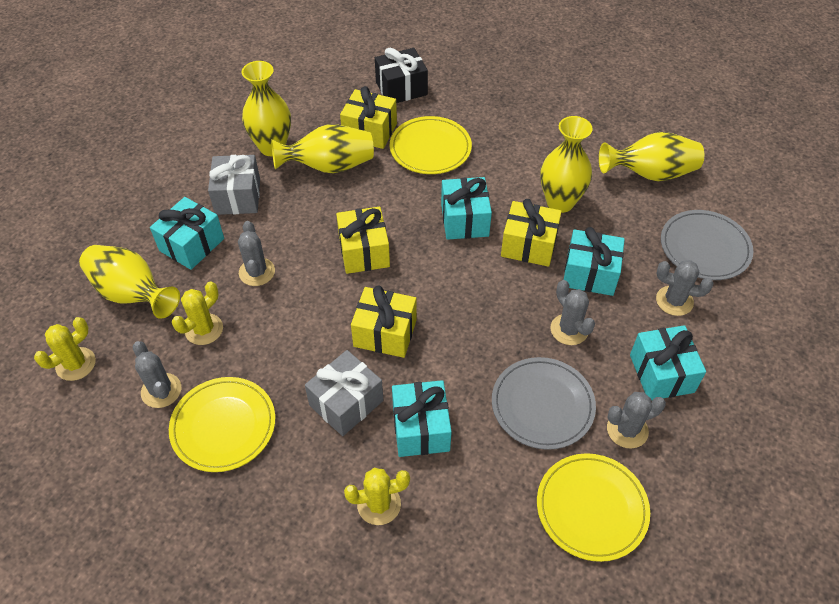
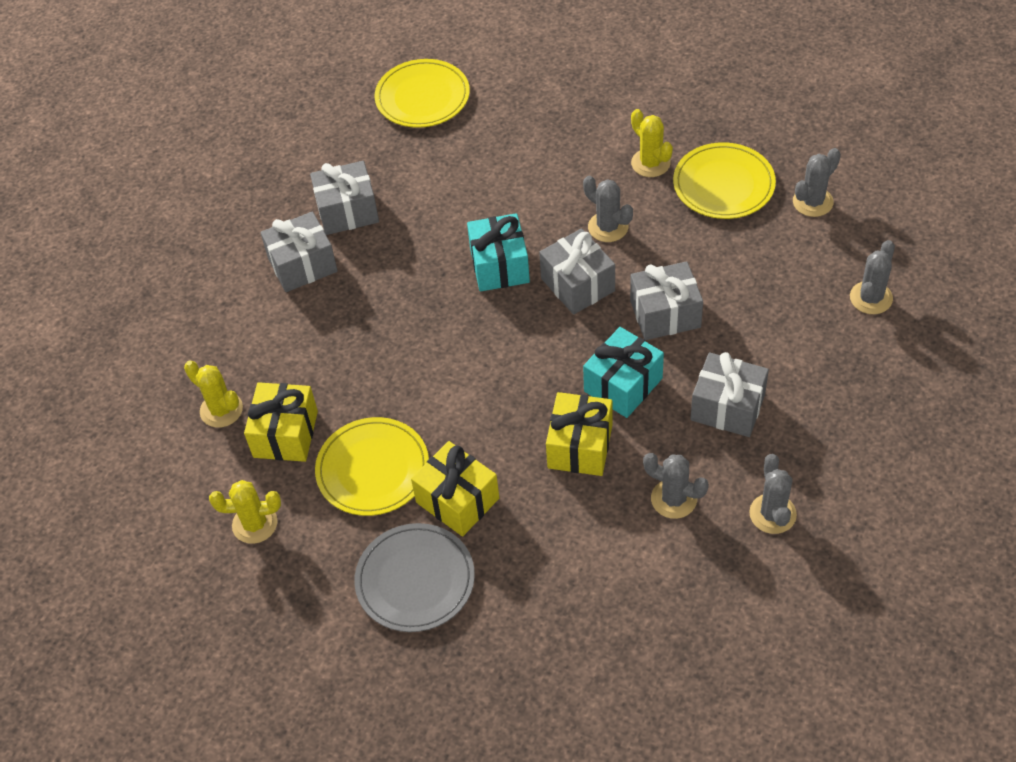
black gift: 1 -> 0
grey gift: 2 -> 5
grey plate: 2 -> 1
turquoise gift: 5 -> 2
yellow gift: 4 -> 3
yellow vase: 5 -> 0

